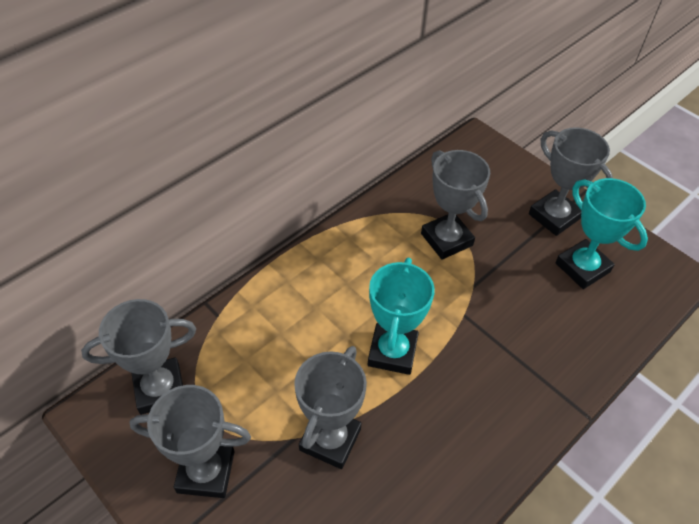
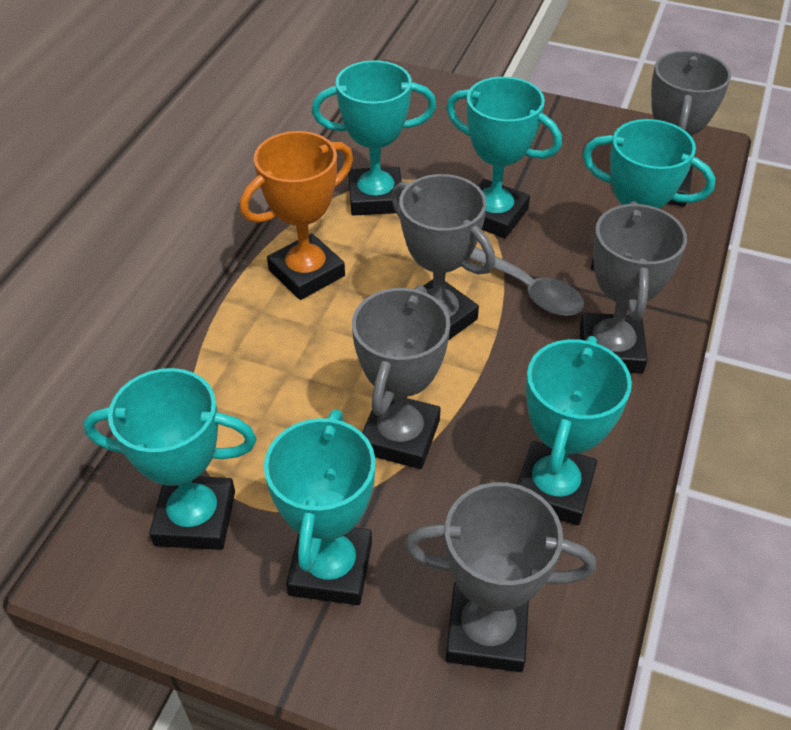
grey spoon: 0 -> 1
orange trophy: 0 -> 1
turquoise trophy: 2 -> 6

